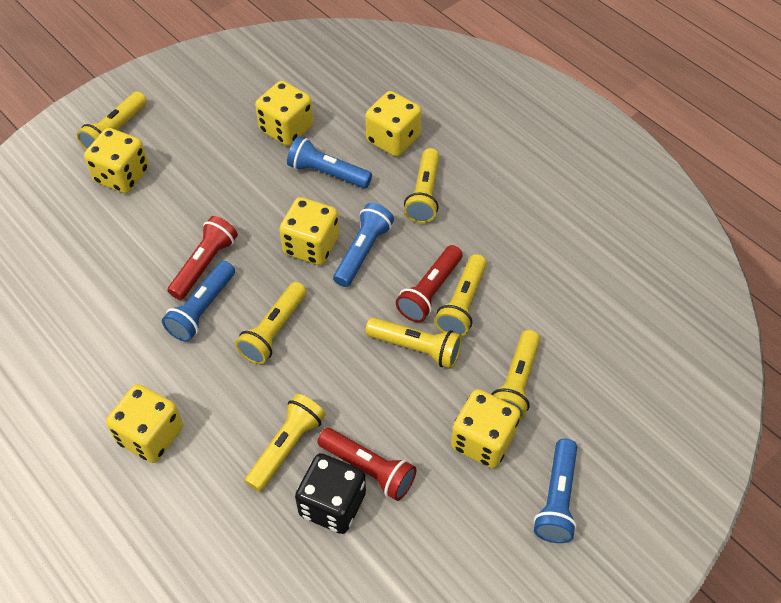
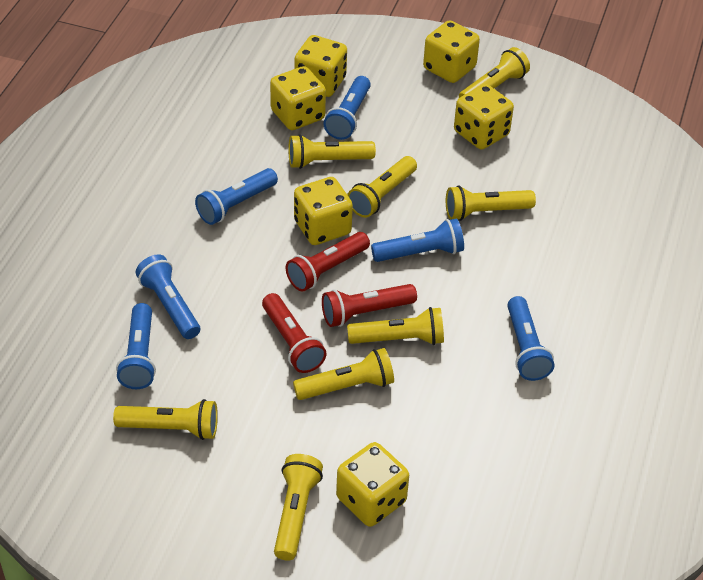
black dice: 1 -> 0
blue flashlight: 4 -> 6
yellow flashlight: 7 -> 8

